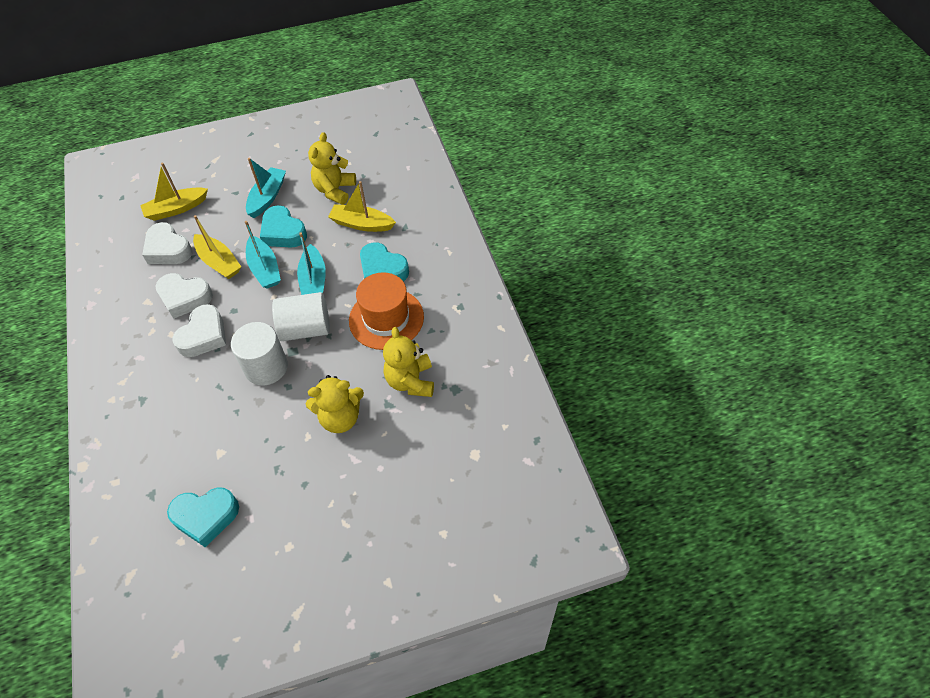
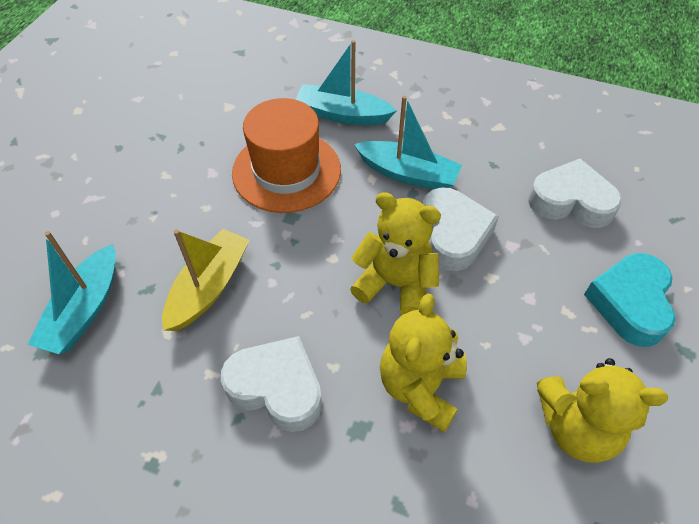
turquoise heart: 3 -> 1
white cylinder: 2 -> 0
yellow boat: 3 -> 1

